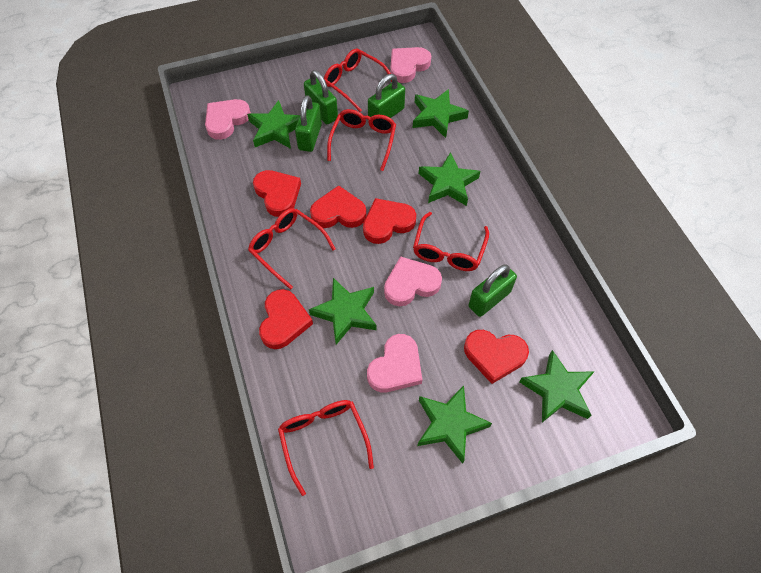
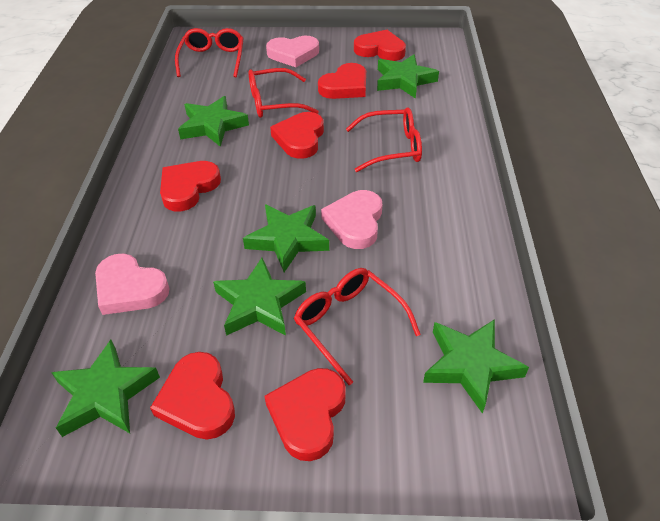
green padlock: 4 -> 0
pink heart: 4 -> 3
red glasses: 5 -> 4
red heart: 5 -> 6

